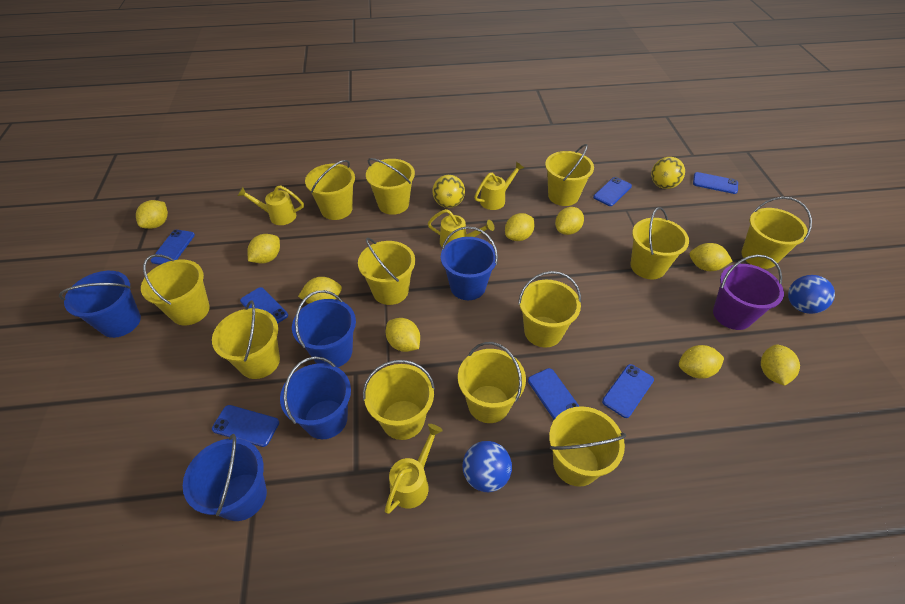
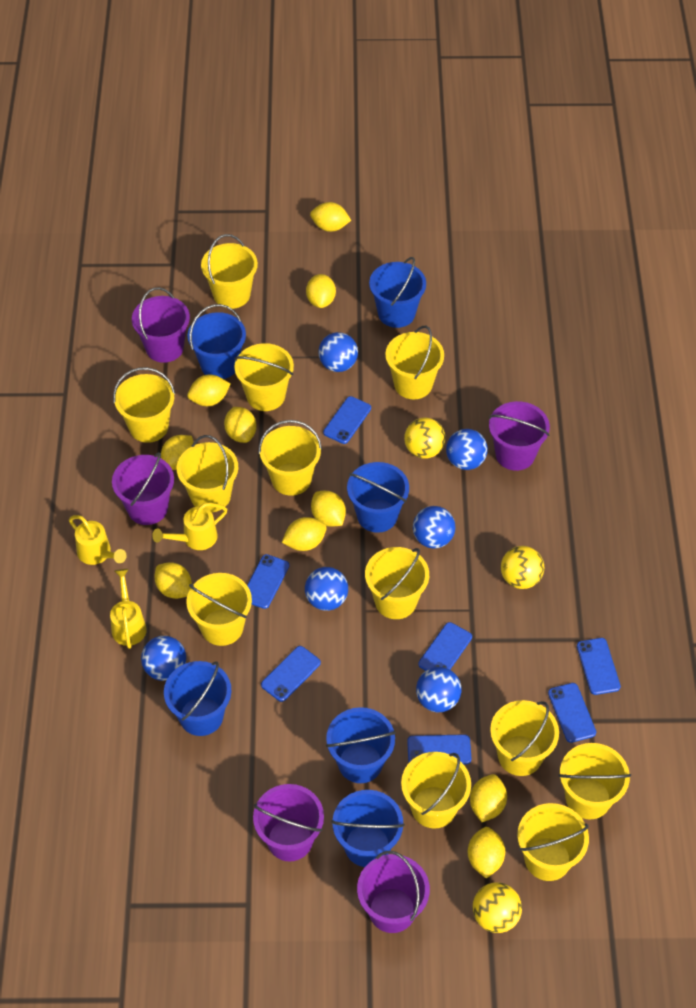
blue ball: 2 -> 6
blue bucket: 5 -> 6
purple bucket: 1 -> 5
yellow ball: 2 -> 3
yellow lemon: 9 -> 10
yellow watering can: 4 -> 3

